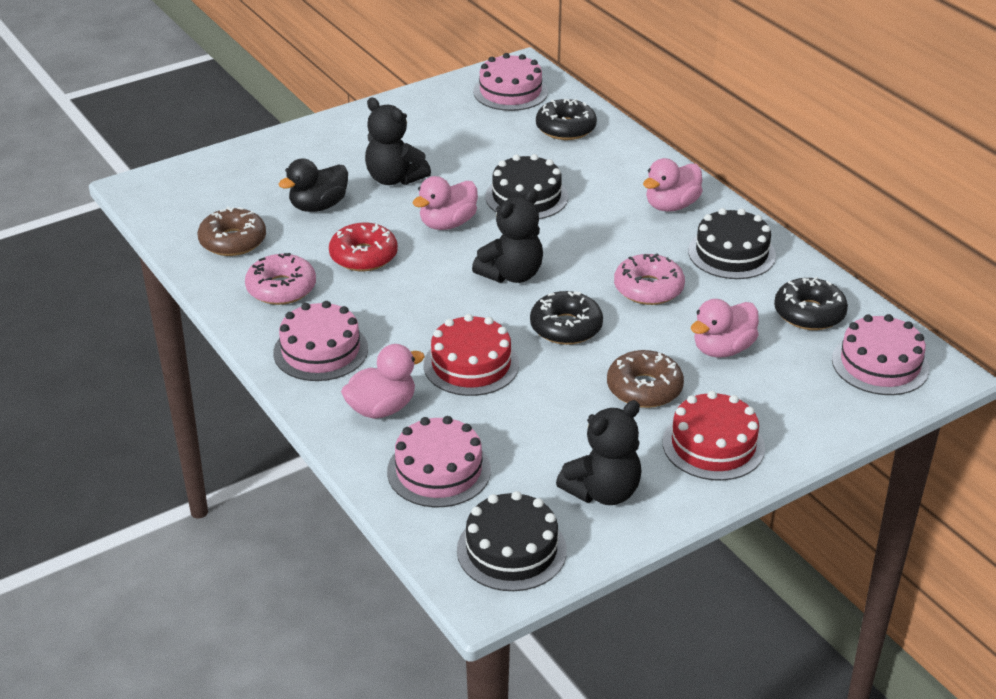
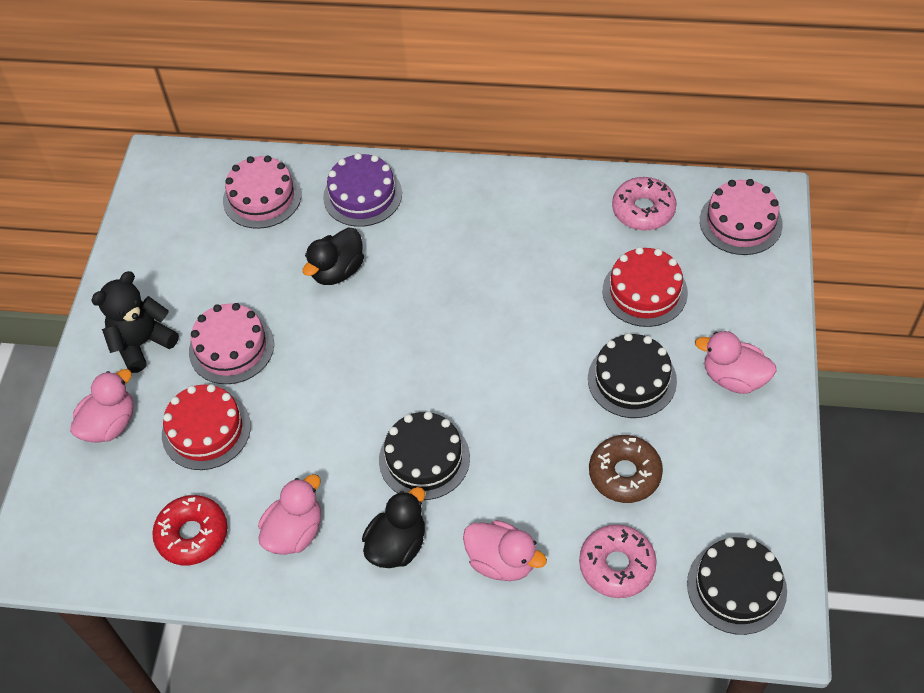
black donut: 3 -> 0
black duck: 1 -> 2
black teddy bear: 3 -> 1
brown donut: 2 -> 1
pink cake: 4 -> 3
purple cake: 0 -> 1

